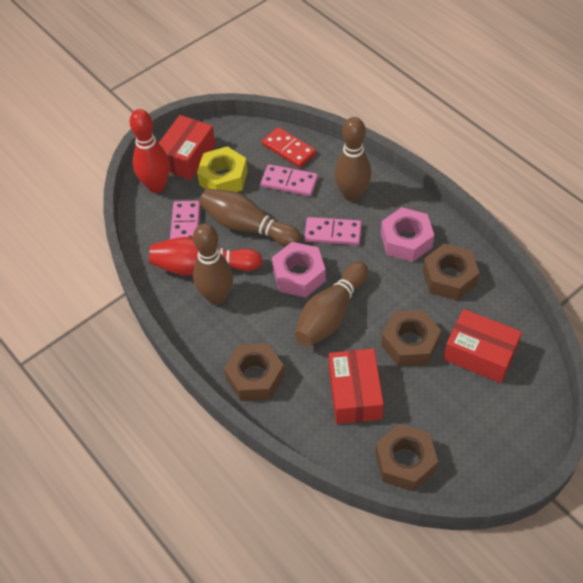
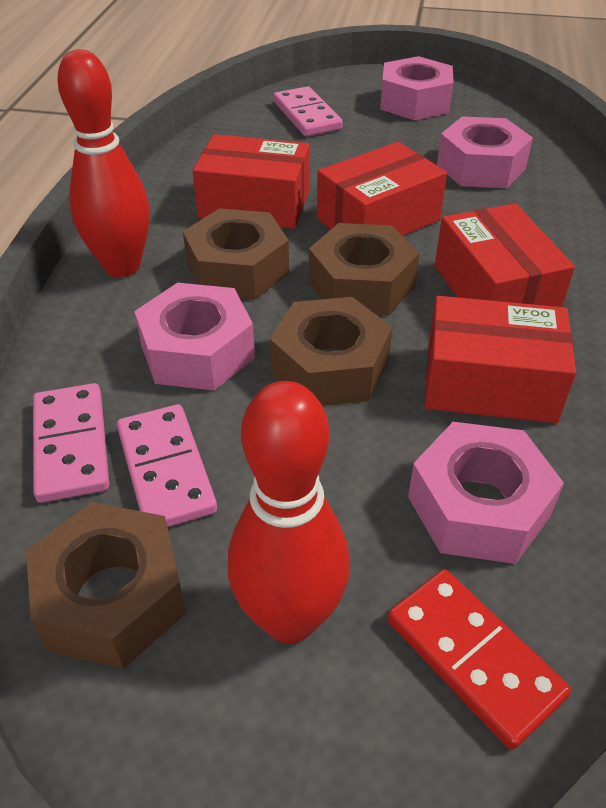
brown bowling pin: 4 -> 0
pink nut: 2 -> 4
red box: 3 -> 4
yellow nut: 1 -> 0

